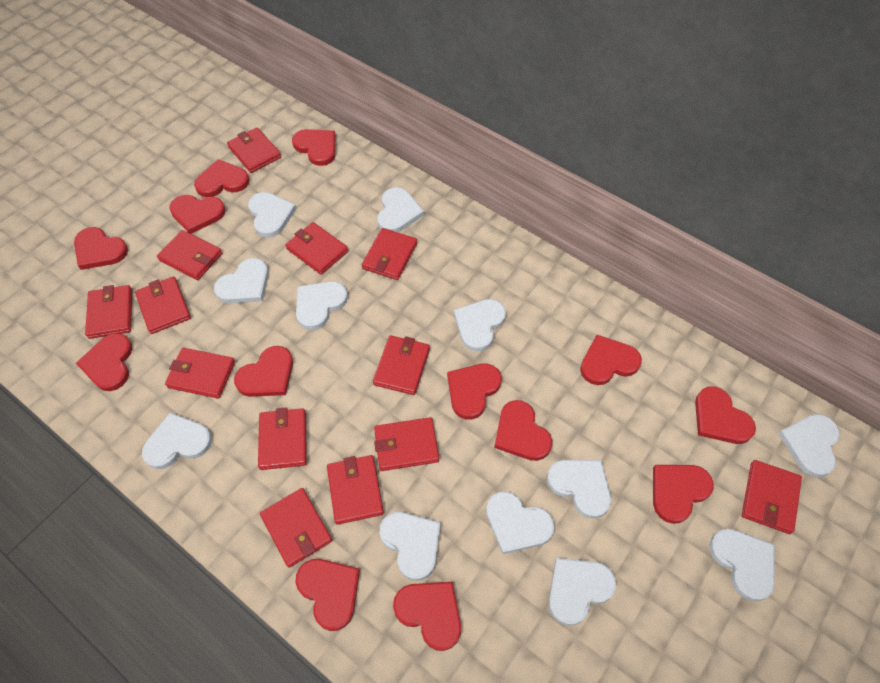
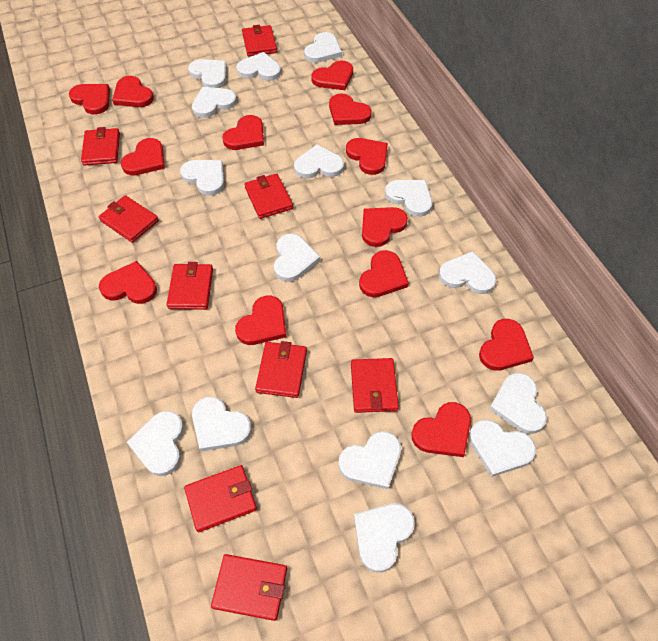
red wallet: 13 -> 9
white heart: 12 -> 15

